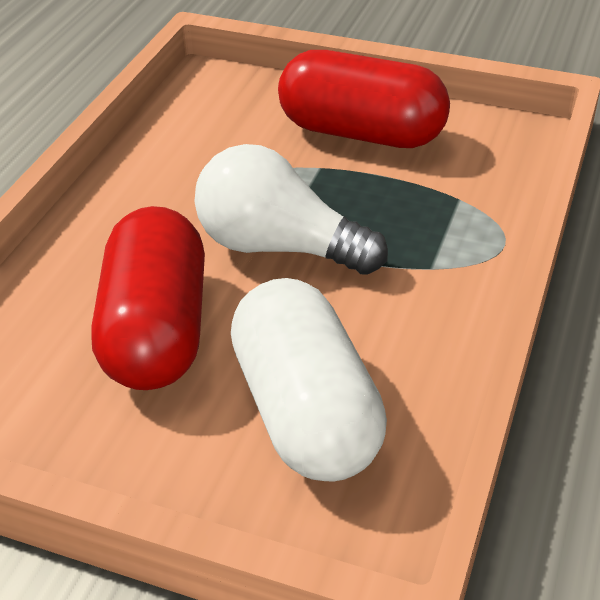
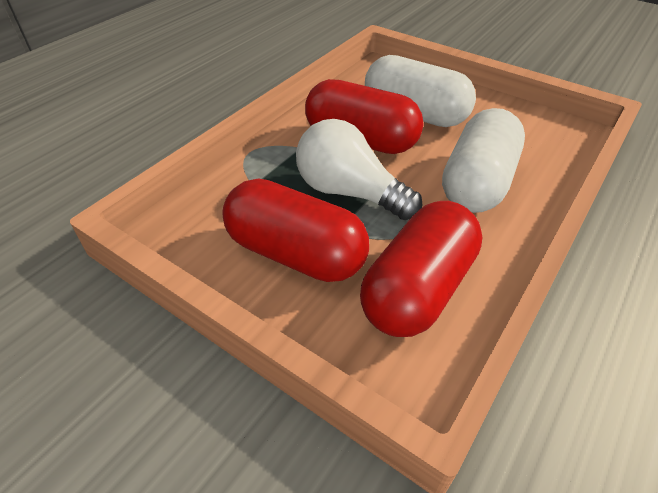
red capsule: 2 -> 3
white capsule: 1 -> 2

